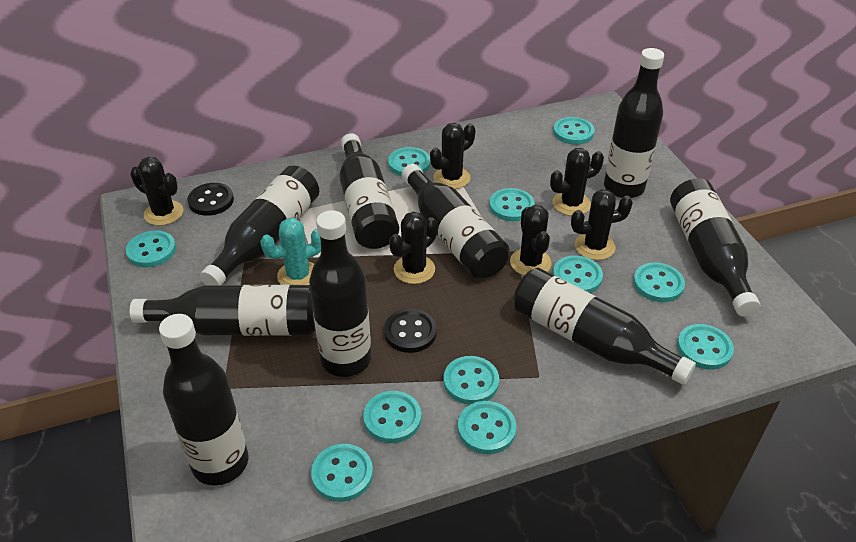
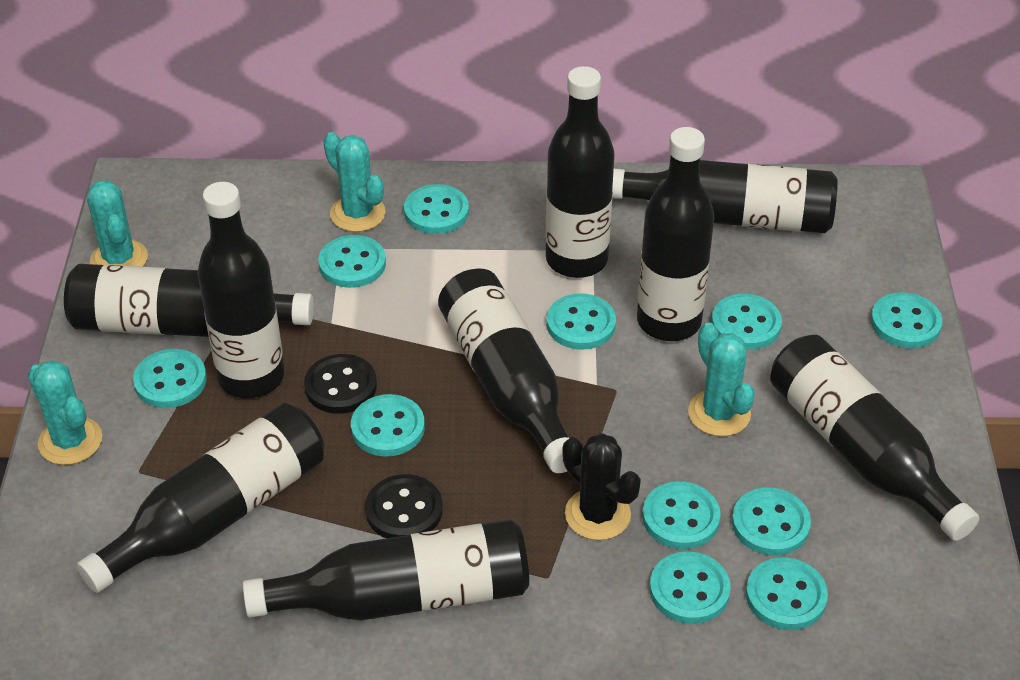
black cactus: 6 -> 1
turquoise cactus: 1 -> 4

